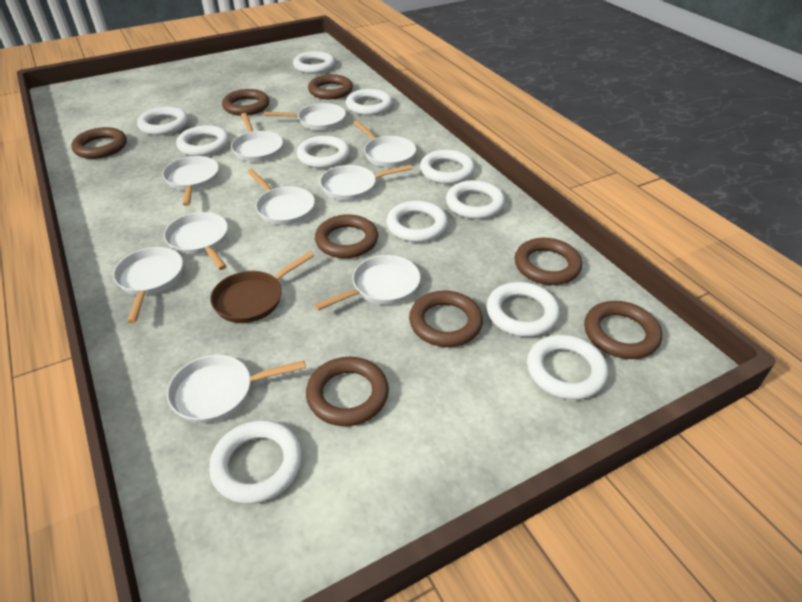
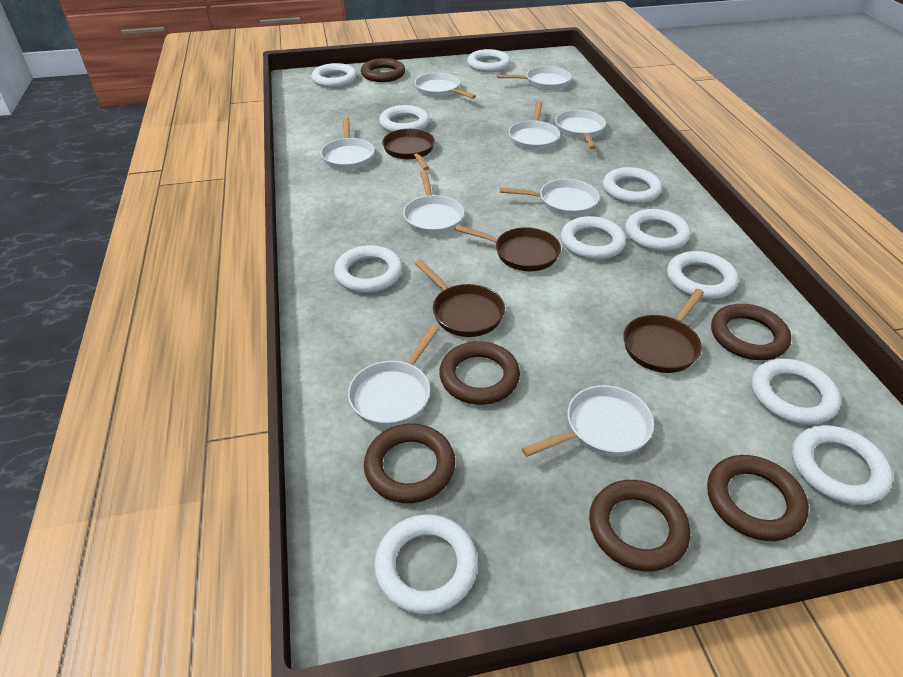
brown pan: 1 -> 4
brown ring: 8 -> 6
white pan: 10 -> 9

